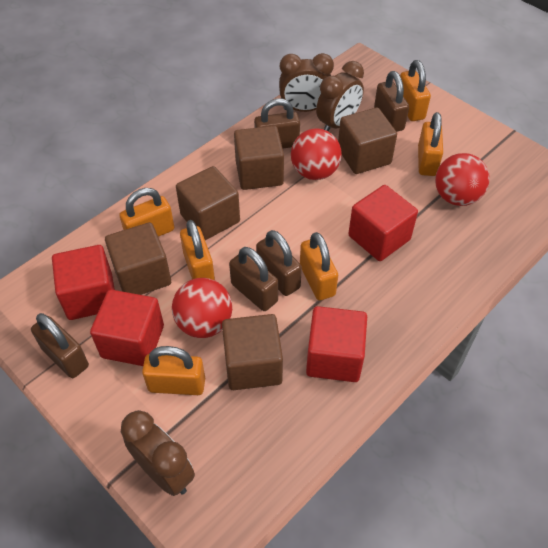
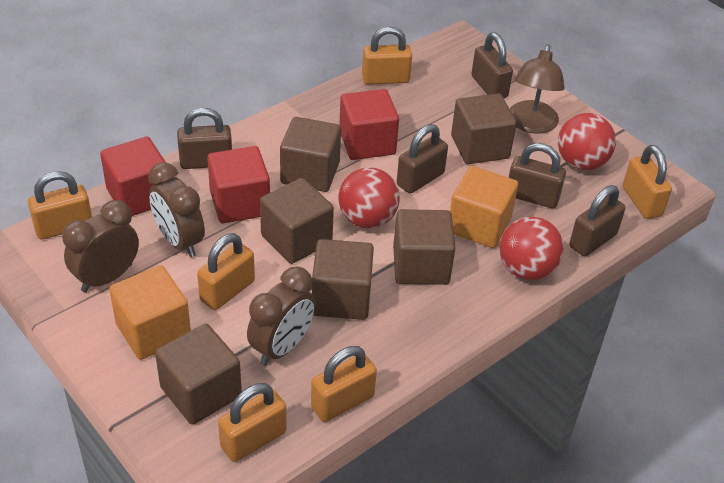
brown cube: 5 -> 6
brown lamp: 0 -> 1
orange cube: 0 -> 2
red cube: 4 -> 3

